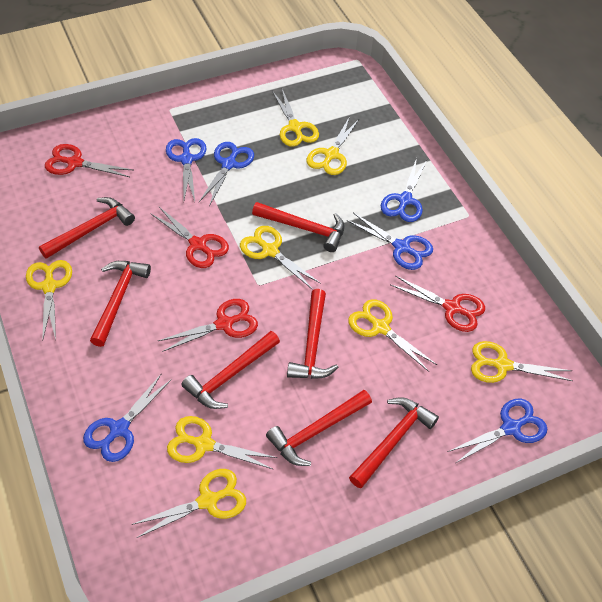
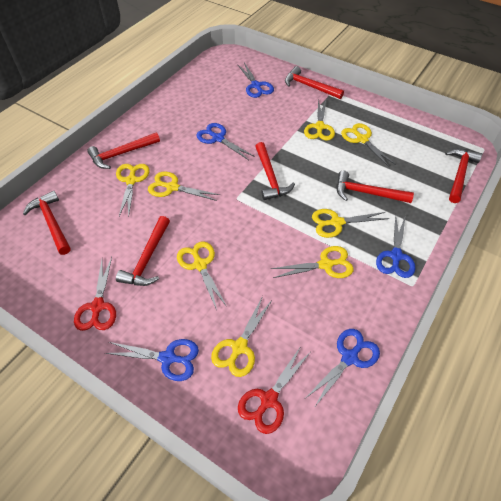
blue scissors: 6 -> 5
red scissors: 4 -> 2

